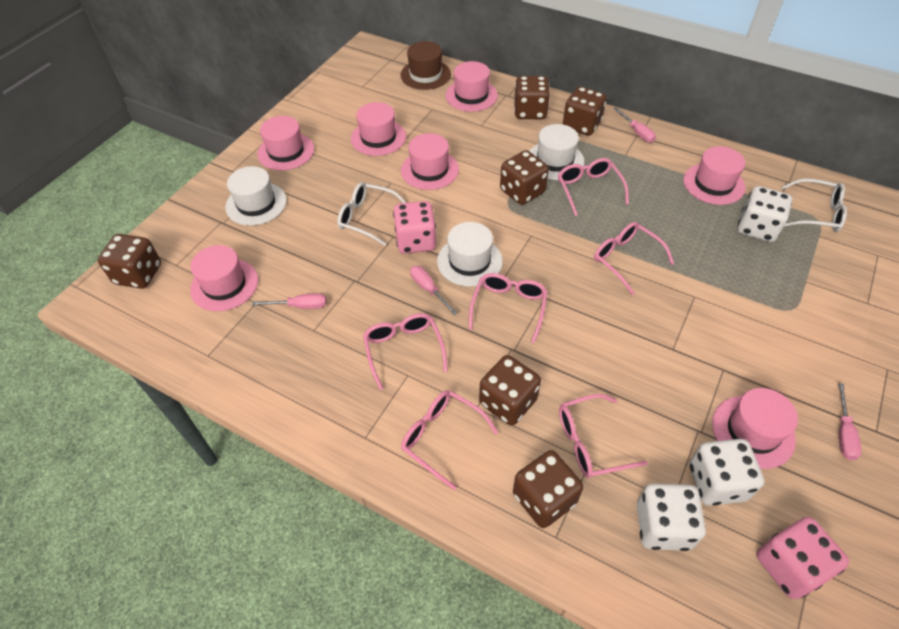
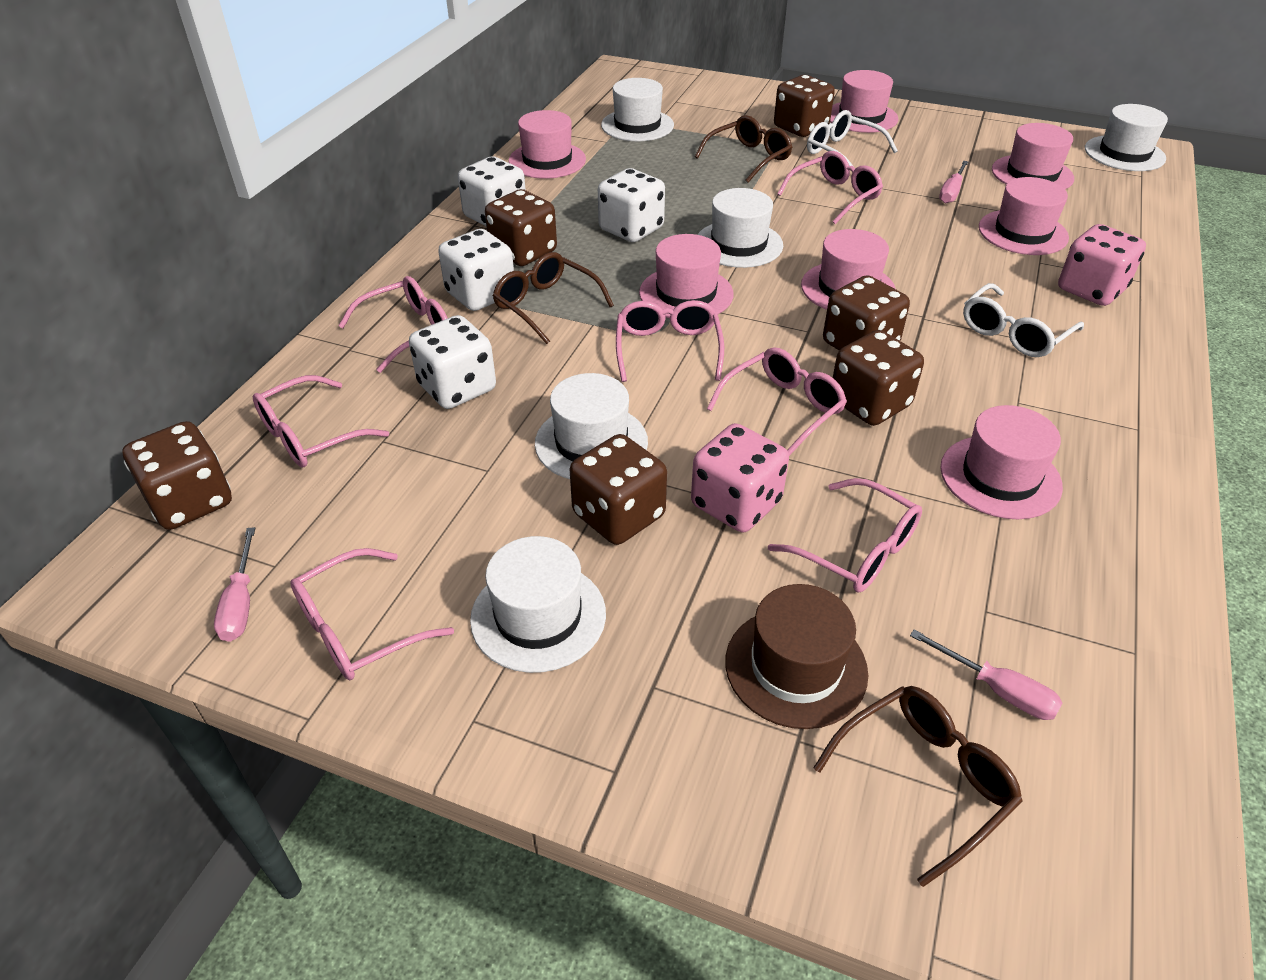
brown glasses: 0 -> 3
pink glasses: 6 -> 7
pink screwdriver: 4 -> 3
white dice: 3 -> 4
white hat: 3 -> 5

